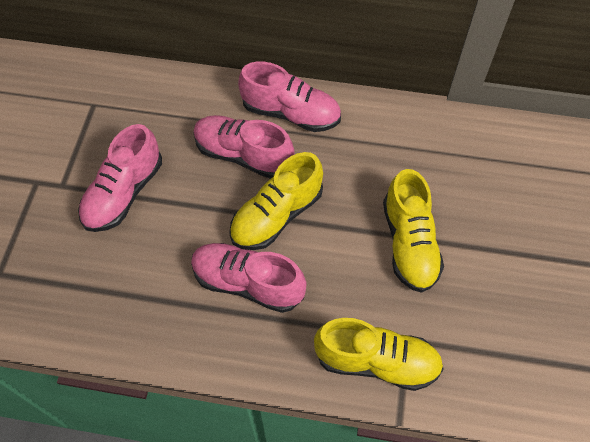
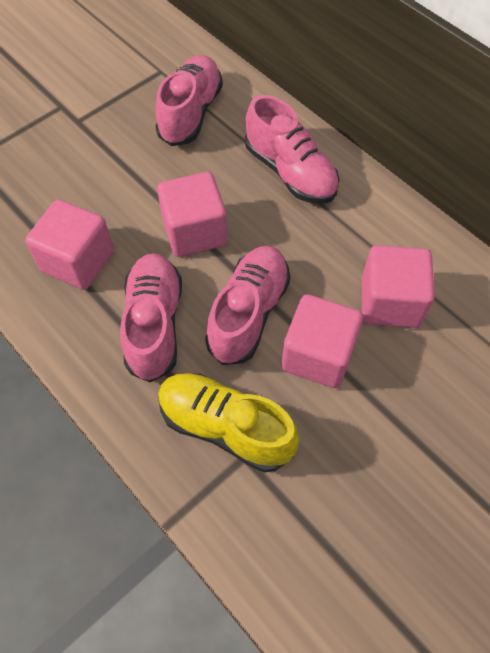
pink cube: 0 -> 4
yellow shoe: 3 -> 1

